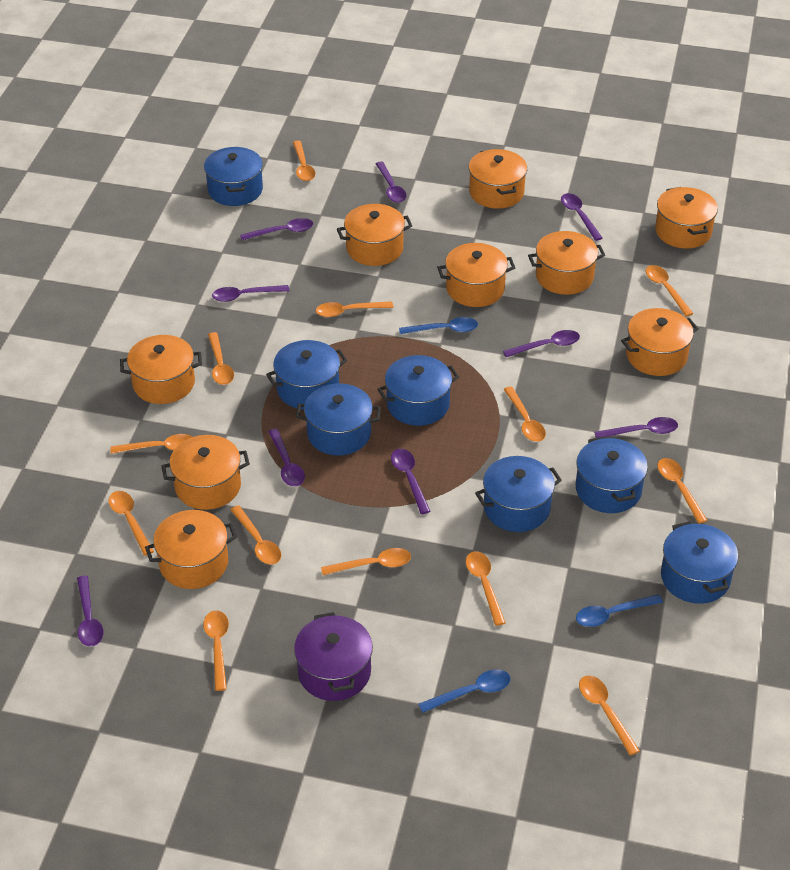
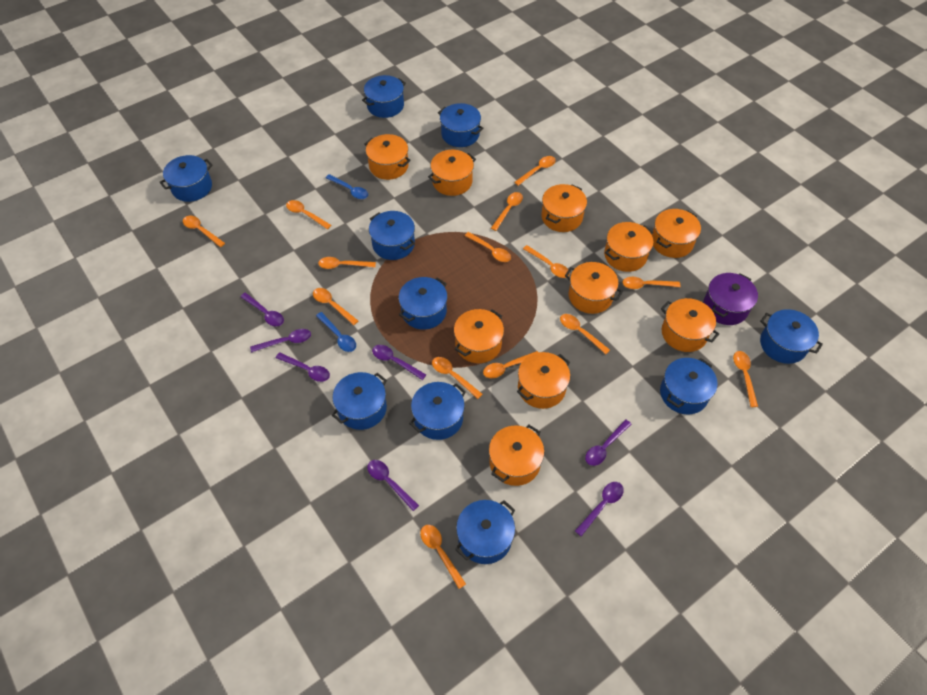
blue pot: 7 -> 10
blue spoon: 3 -> 2
orange pot: 9 -> 10
orange spoon: 13 -> 14
purple spoon: 9 -> 7

